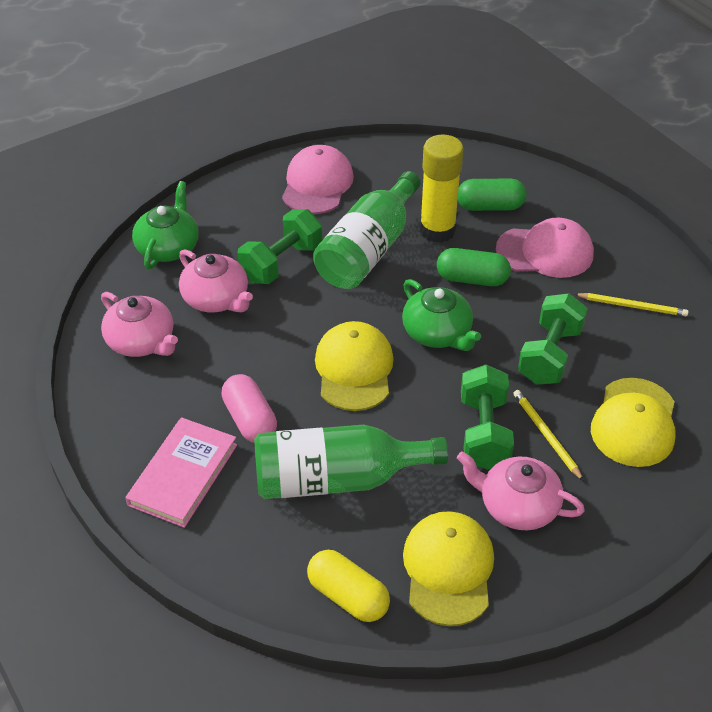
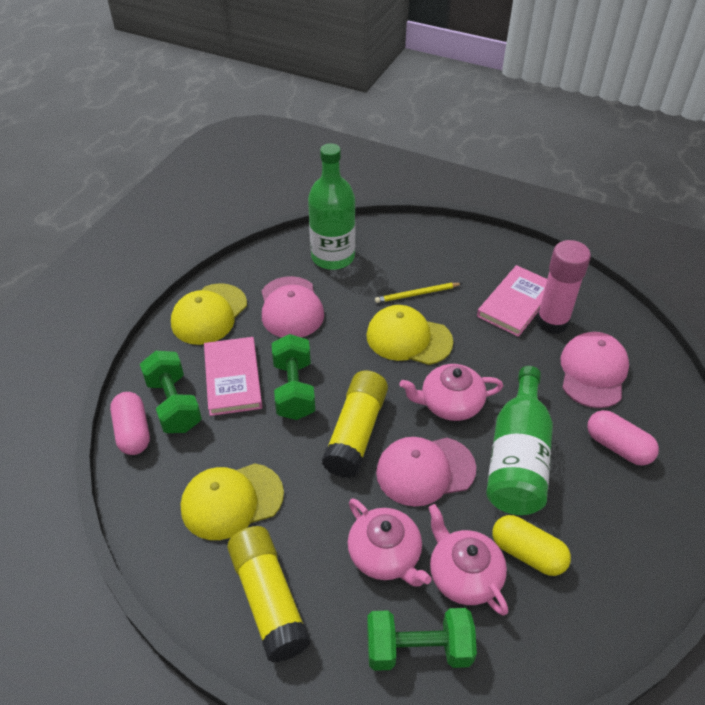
green capsule: 2 -> 0
green teapot: 2 -> 0
pink book: 1 -> 2
pink cap: 2 -> 3
pink capsule: 1 -> 2
pink glue stick: 0 -> 1
yellow glue stick: 1 -> 2
yellow pencil: 2 -> 1

